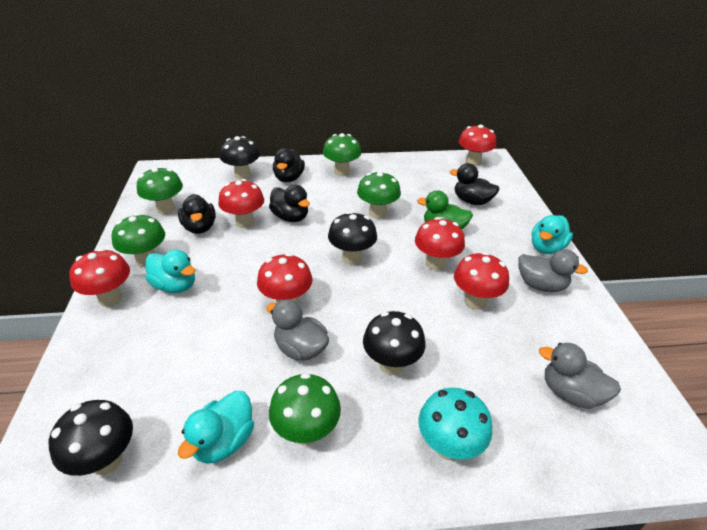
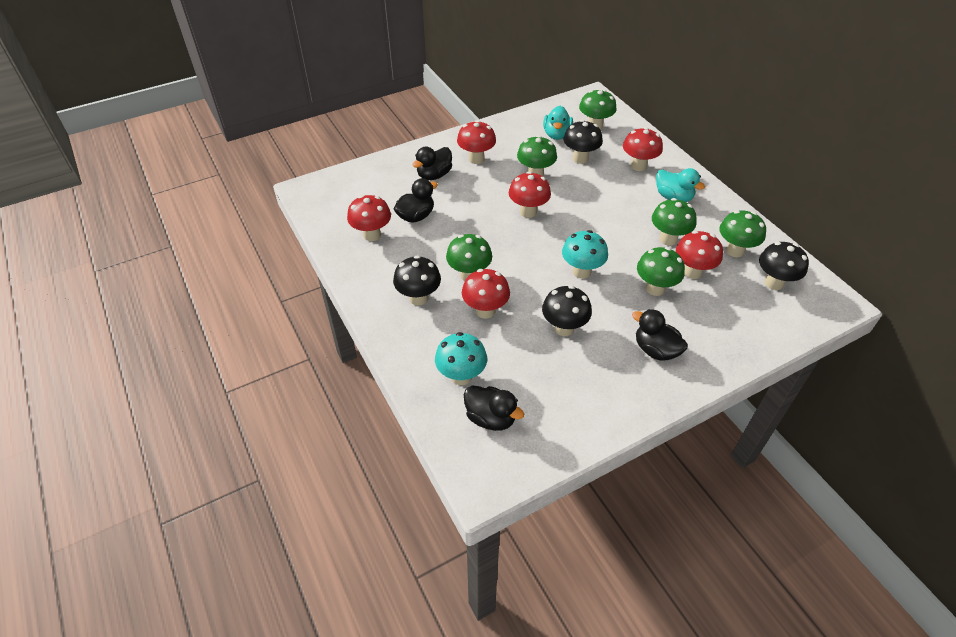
green duck: 1 -> 0
green mushroom: 5 -> 6
grey duck: 3 -> 0
turquoise duck: 3 -> 2
turquoise mushroom: 1 -> 2

